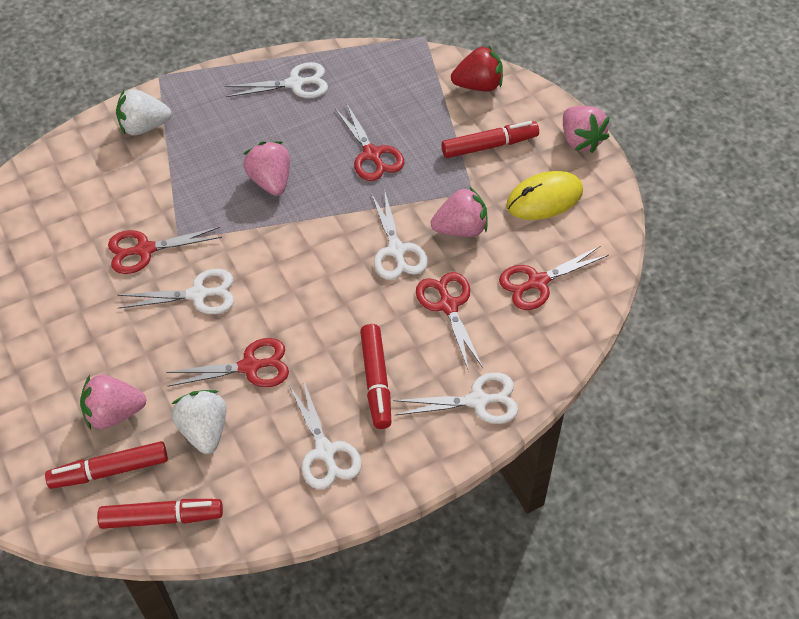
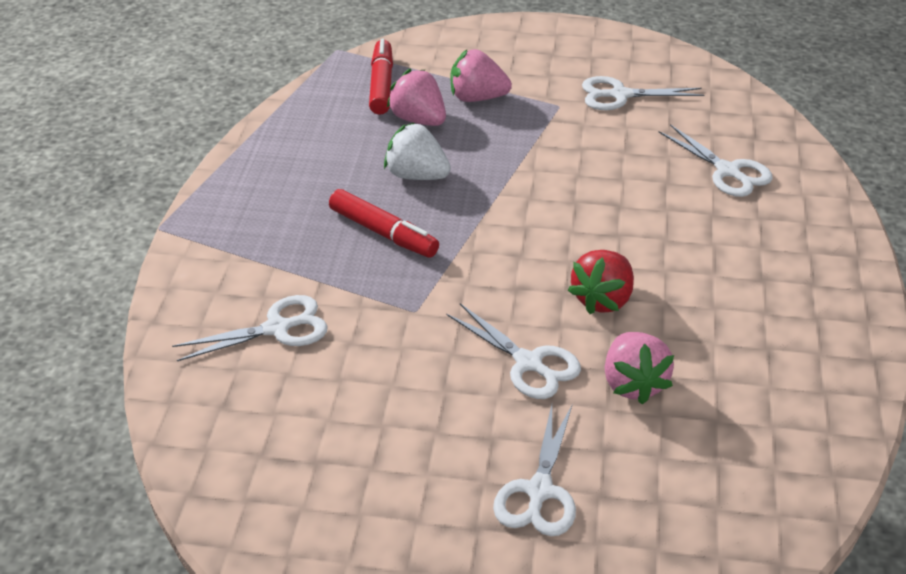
pink strawberry: 4 -> 3
red marker: 4 -> 2
red scissors: 5 -> 0
white strawberry: 2 -> 1
yellow mouse: 1 -> 0

